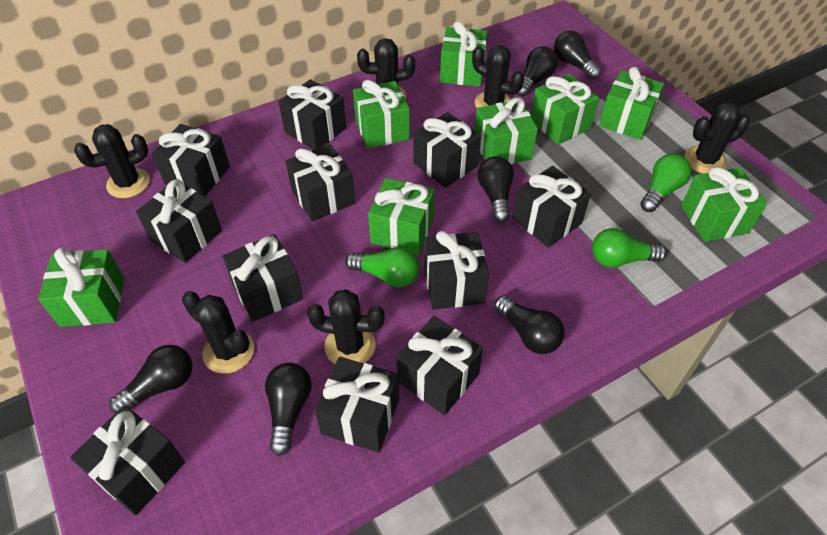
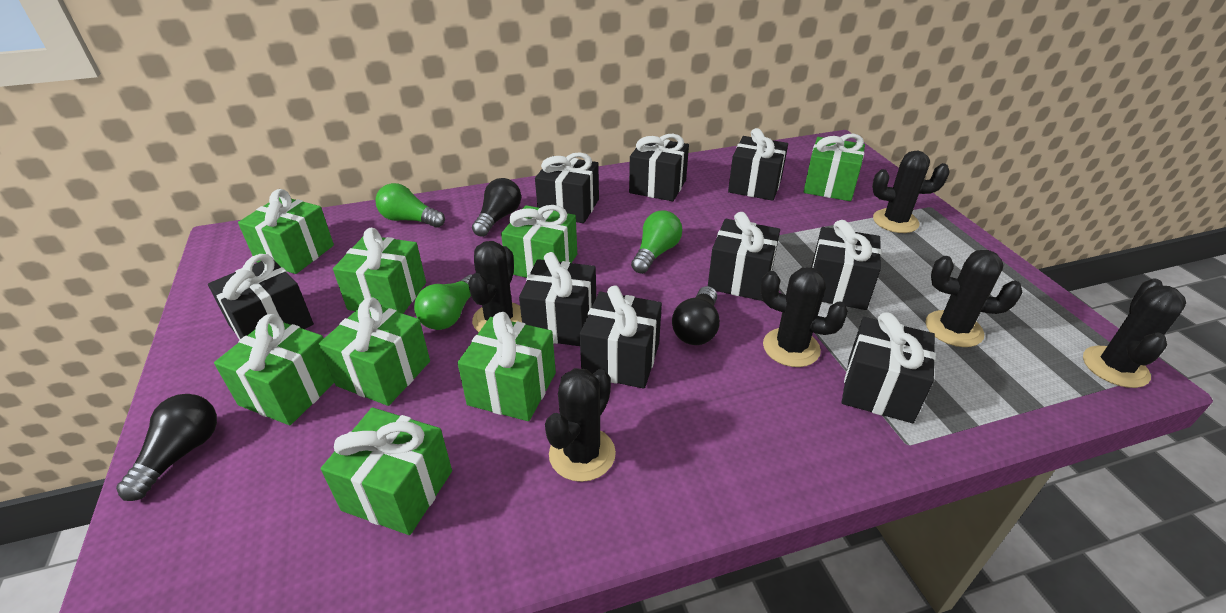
black gift: 11 -> 9
black light bulb: 6 -> 3

